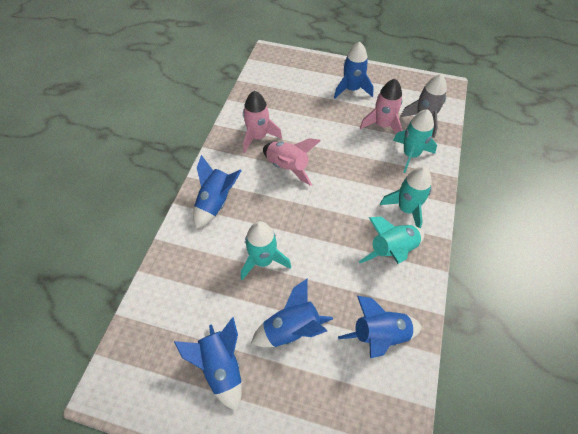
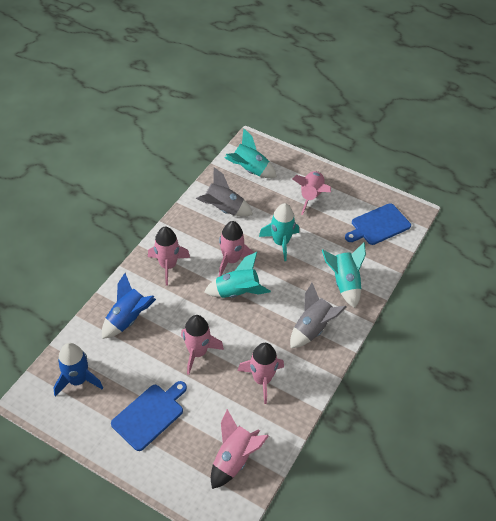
blue cutting board: 0 -> 2
blue rocket: 5 -> 2
grey rocket: 1 -> 2
pink rocket: 3 -> 6

